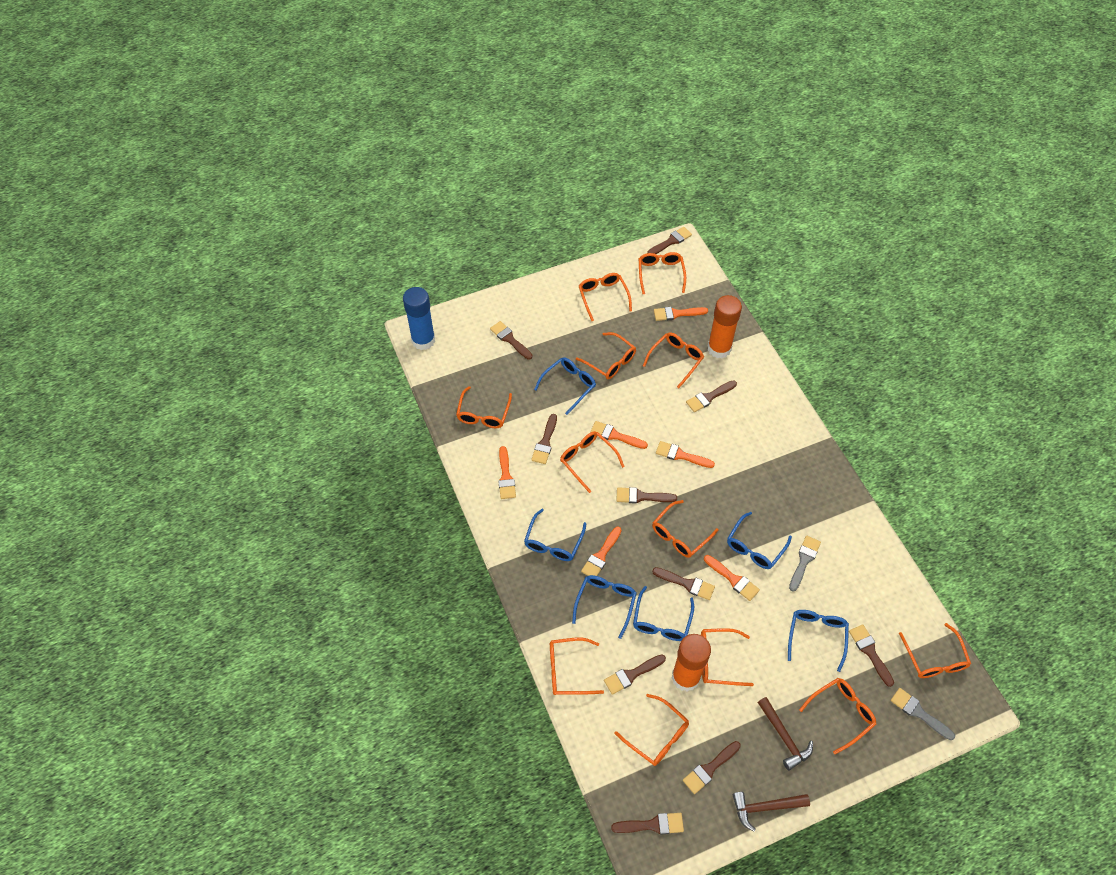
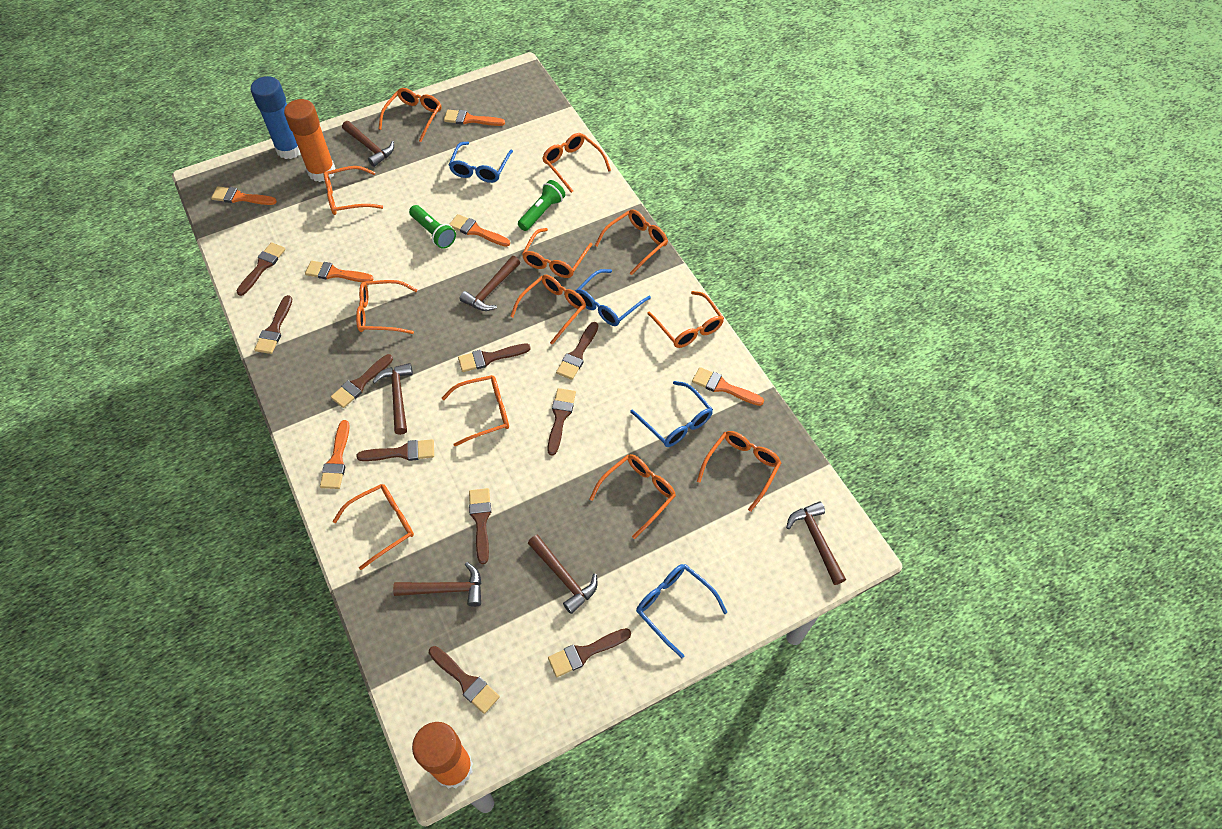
blue glasses: 6 -> 4
brown hammer: 2 -> 6
green flashlight: 0 -> 2
grey brush: 2 -> 0

